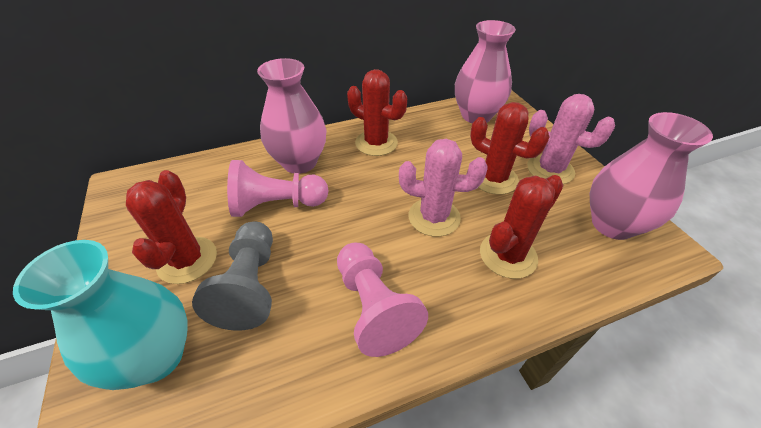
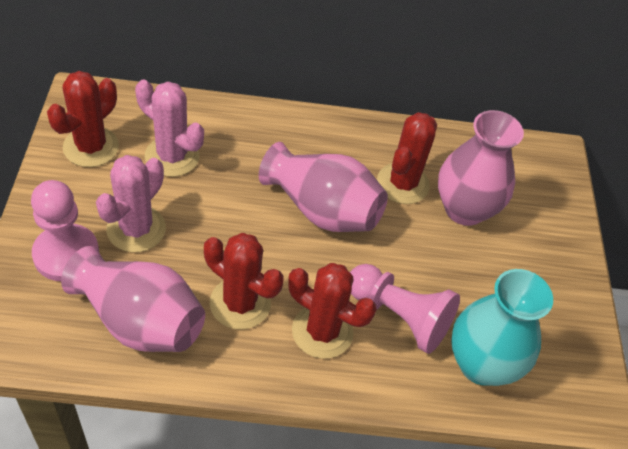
grey pawn: 1 -> 0

